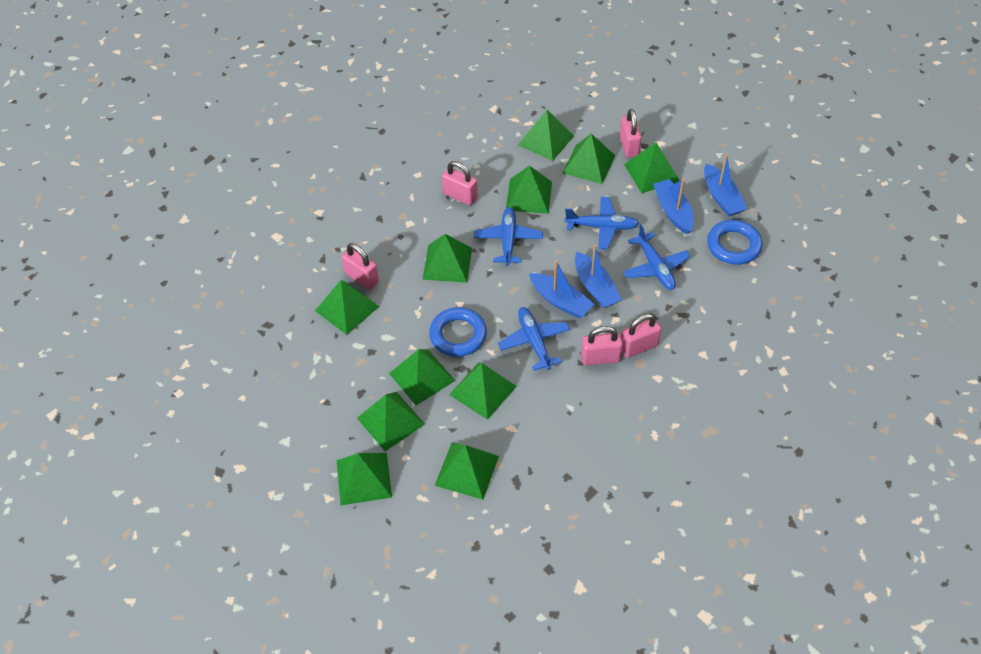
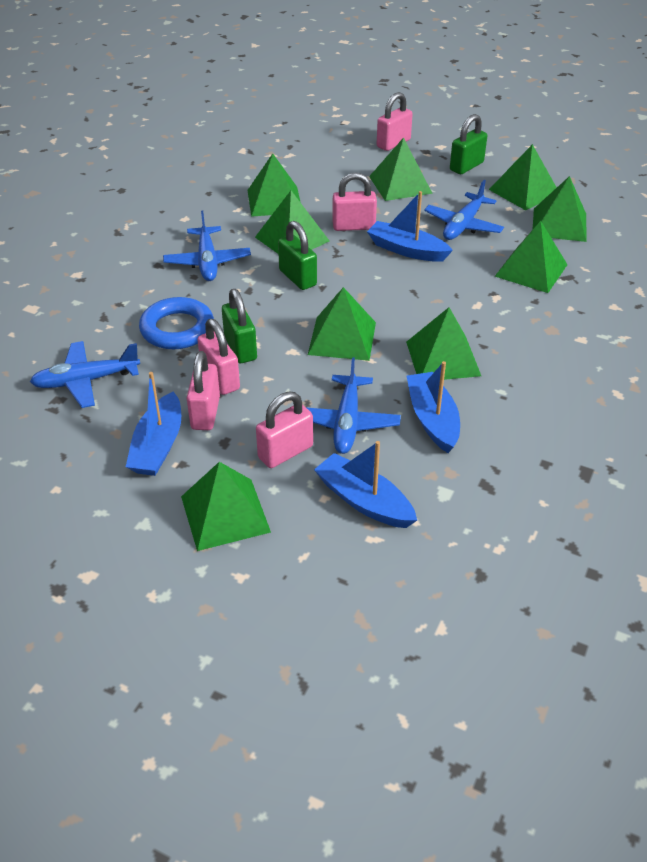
blue ring: 2 -> 1
green padlock: 0 -> 3
green pyramid: 11 -> 9

